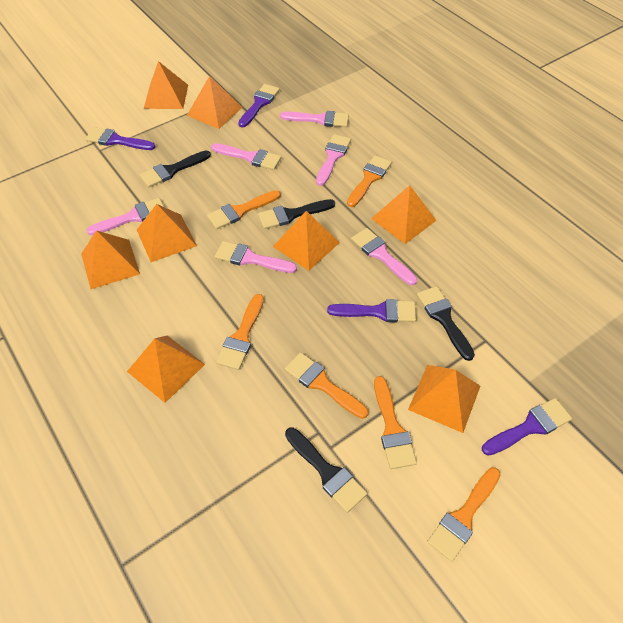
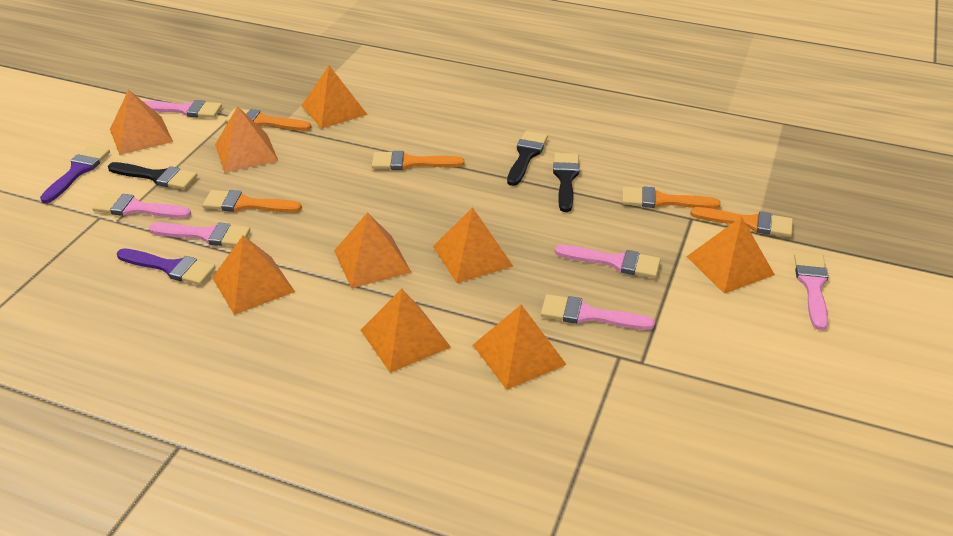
black brush: 4 -> 3
orange brush: 6 -> 5
orange pyramid: 8 -> 9
purple brush: 4 -> 2

